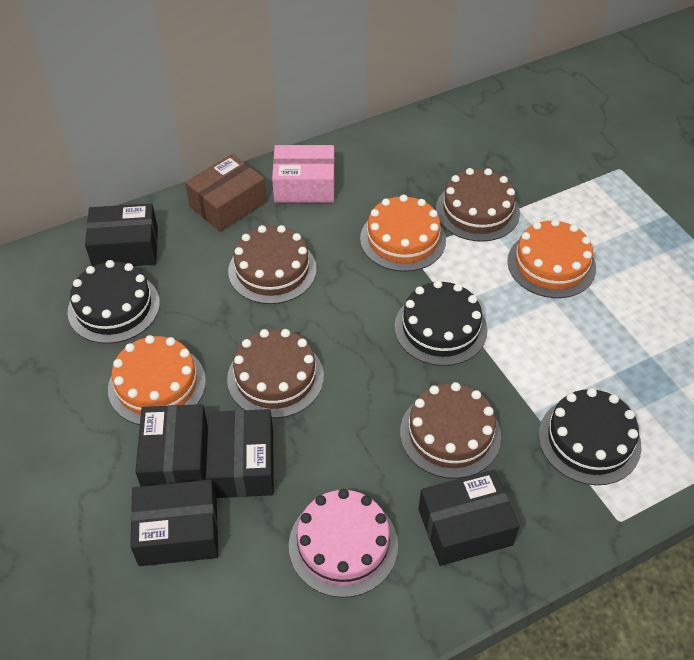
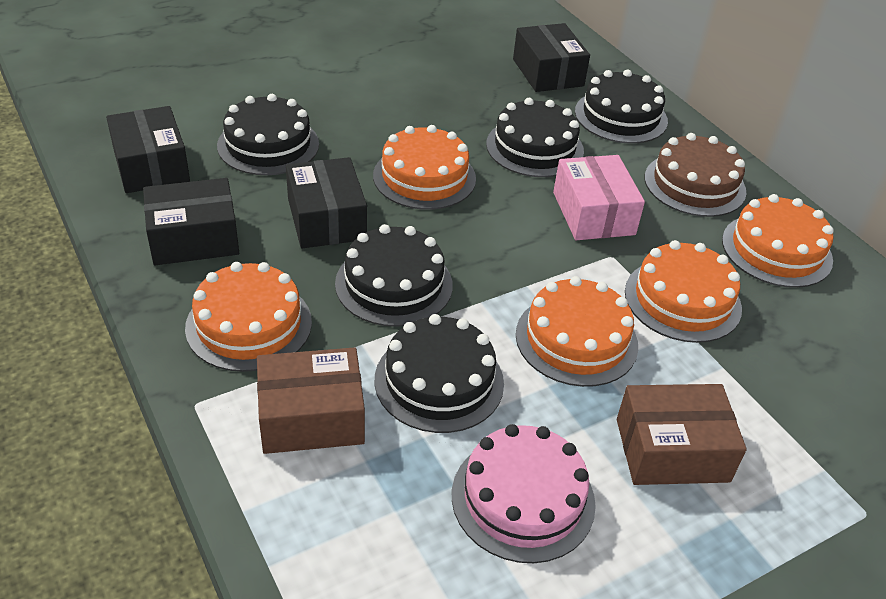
black box: 5 -> 4
black cake: 3 -> 5
brown box: 1 -> 2
brown cake: 4 -> 1
orange cake: 3 -> 5

